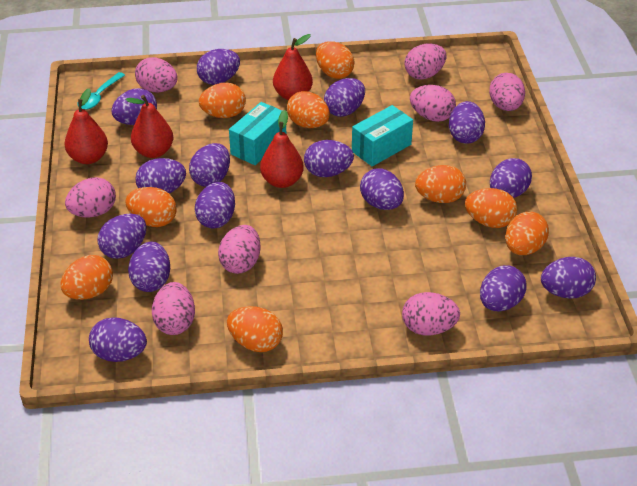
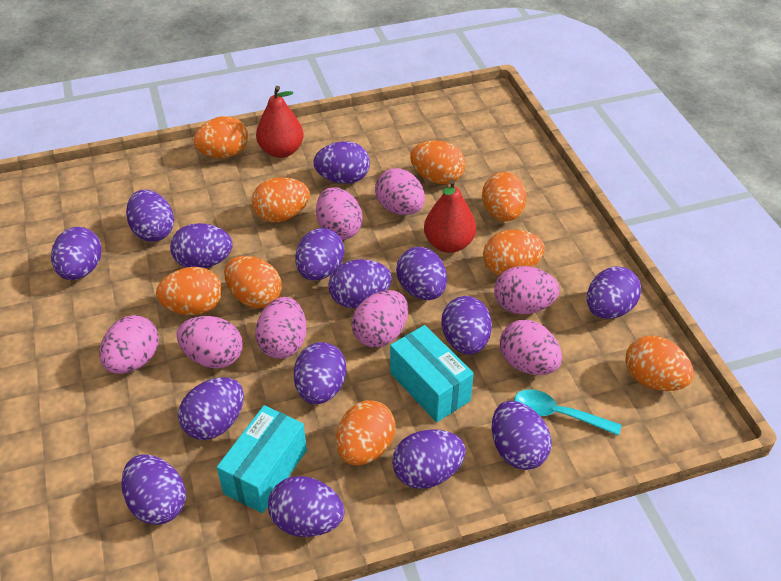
red pear: 4 -> 2

